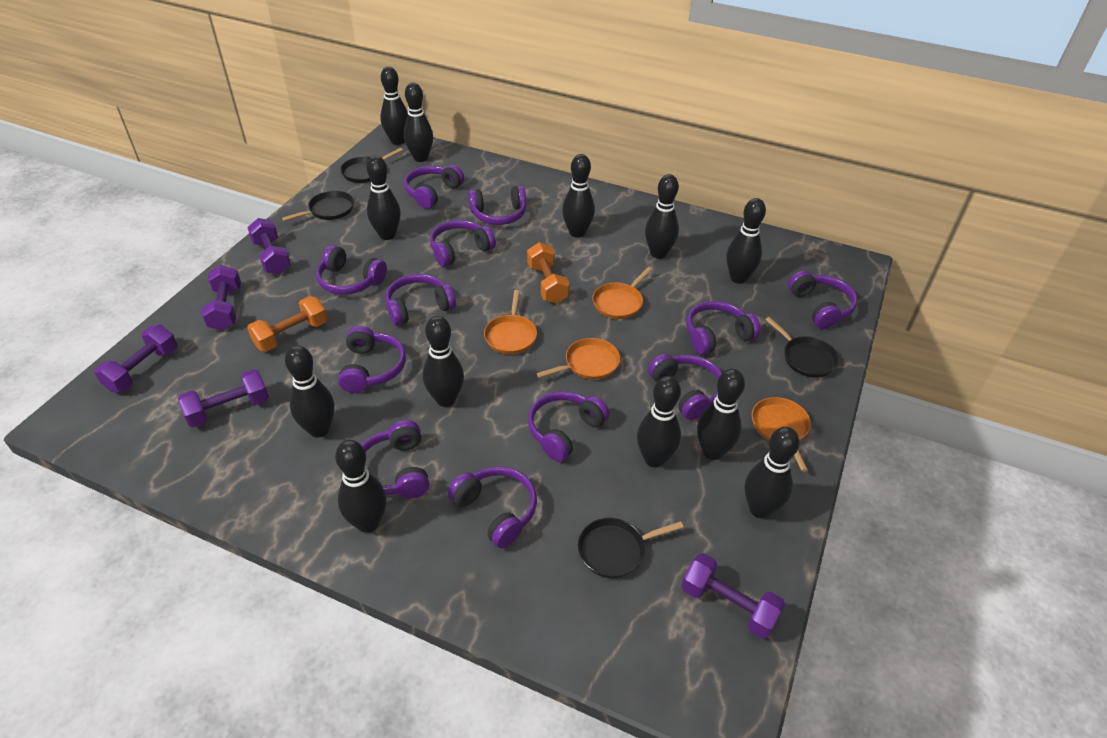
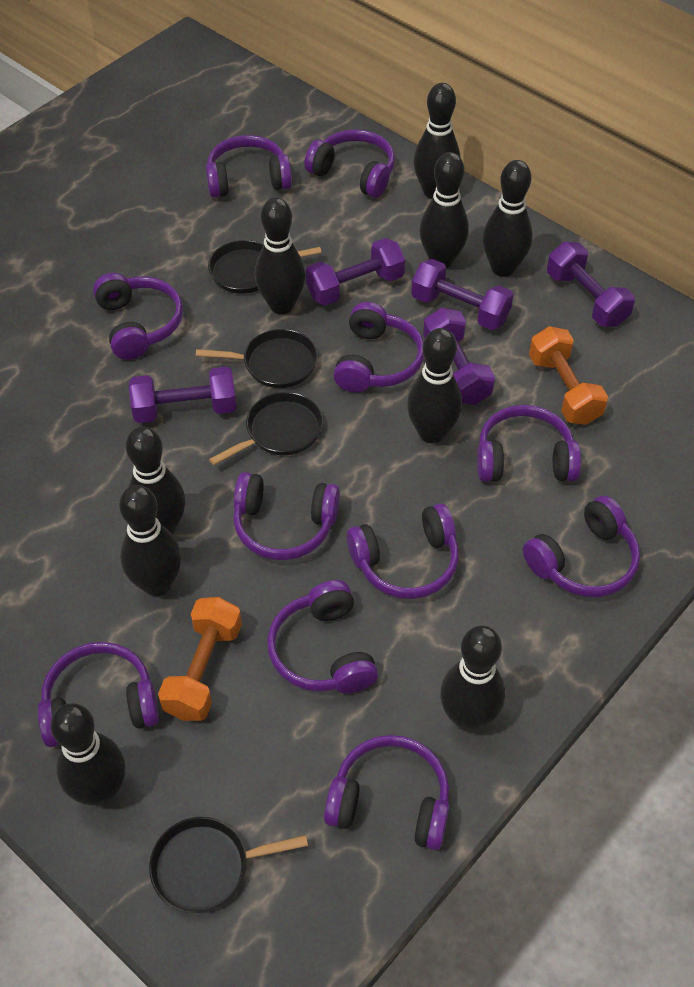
black bowling pin: 12 -> 9
orange pan: 4 -> 0
purple headphones: 12 -> 11

